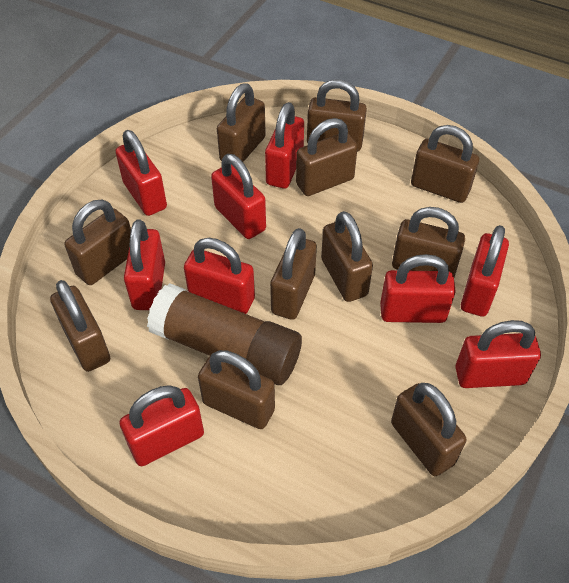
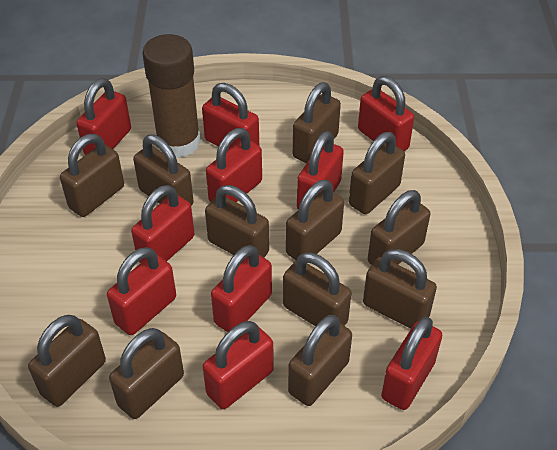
brown padlock: 11 -> 12
red padlock: 9 -> 10

